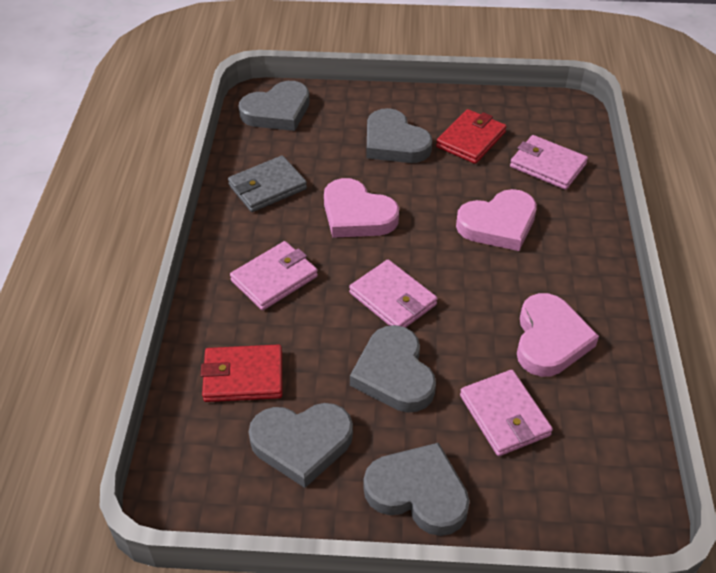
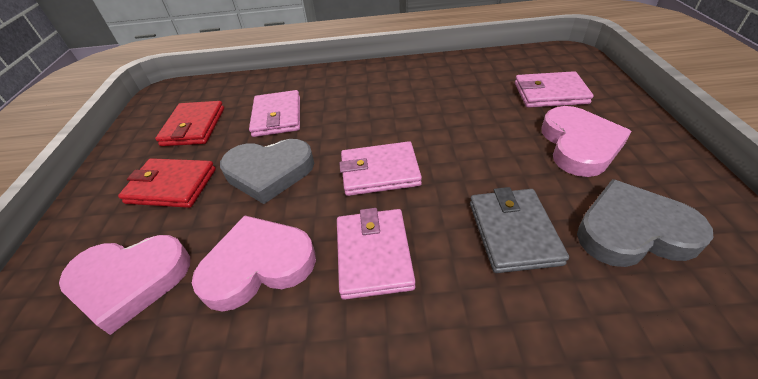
grey heart: 5 -> 2

